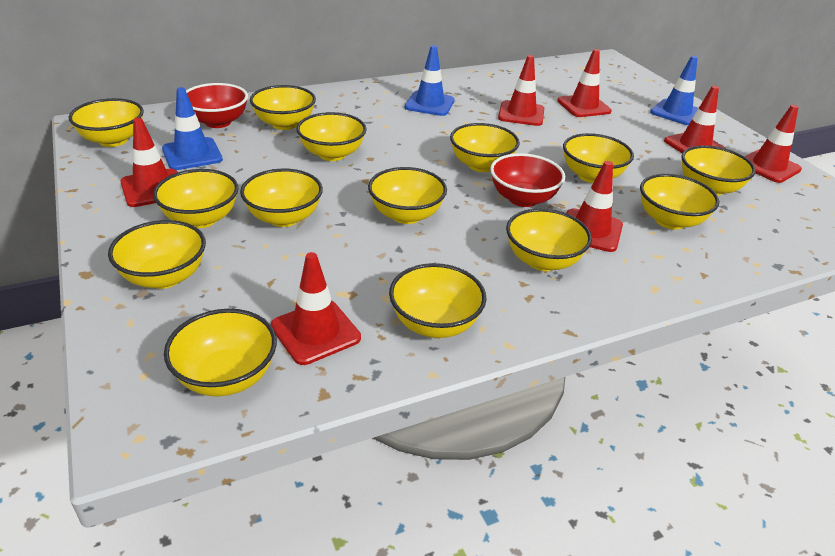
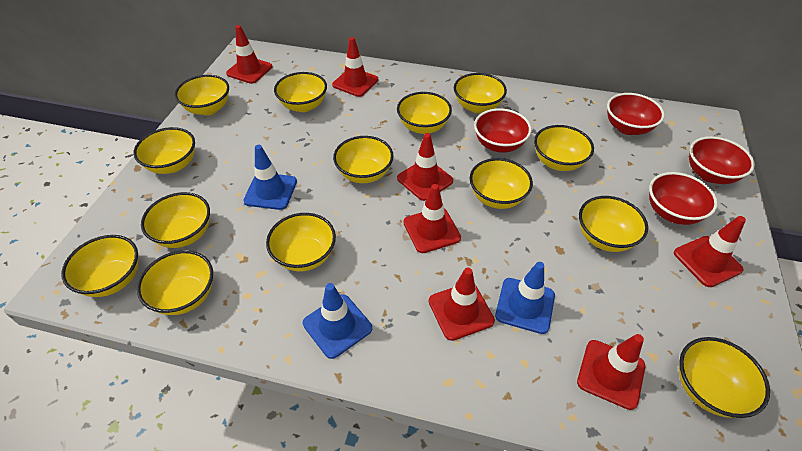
red bowl: 2 -> 4

